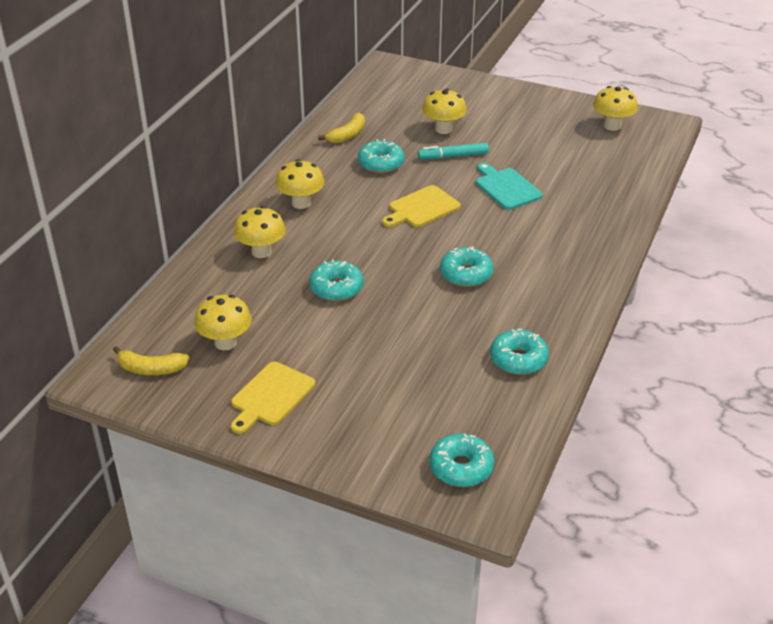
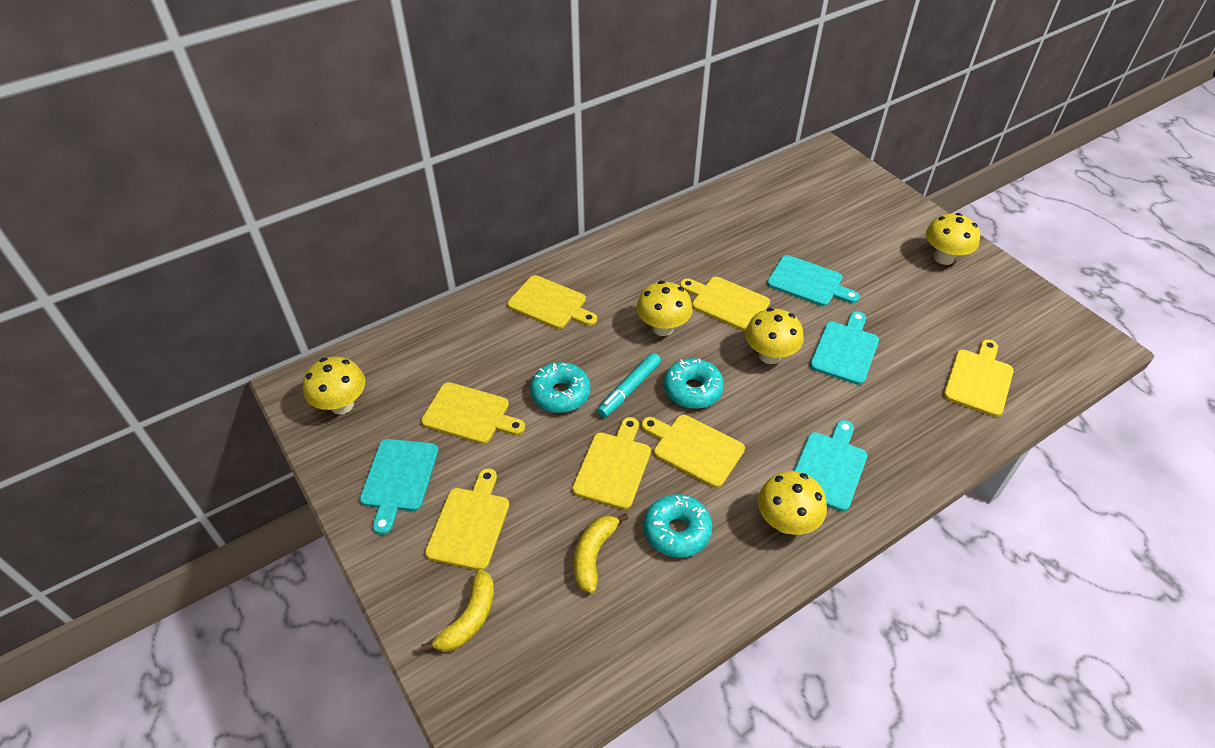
turquoise cutting board: 1 -> 4
turquoise donut: 5 -> 3
yellow cutting board: 2 -> 7

